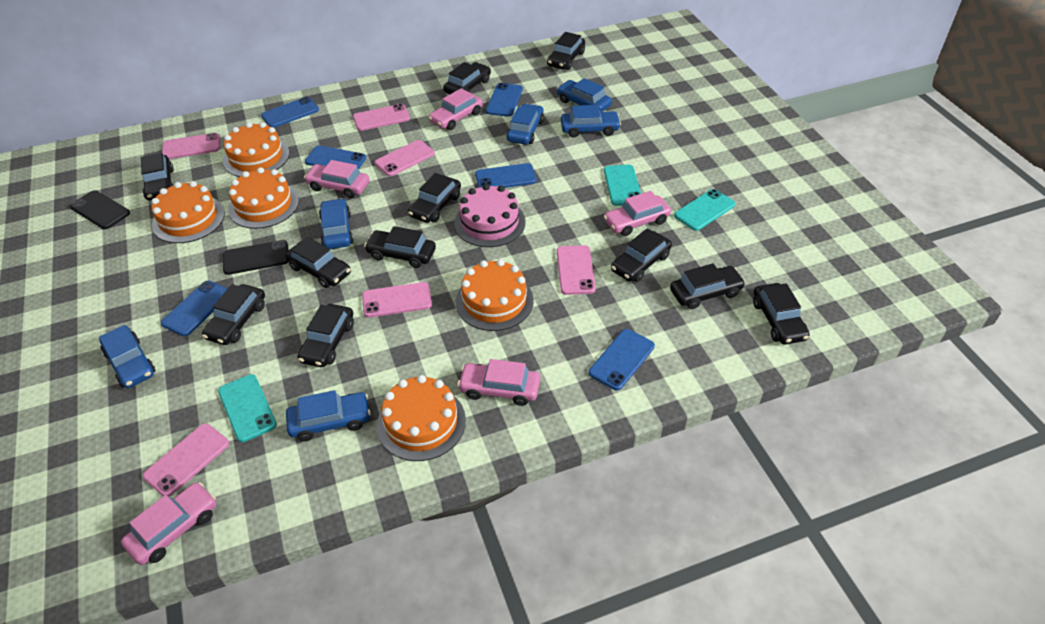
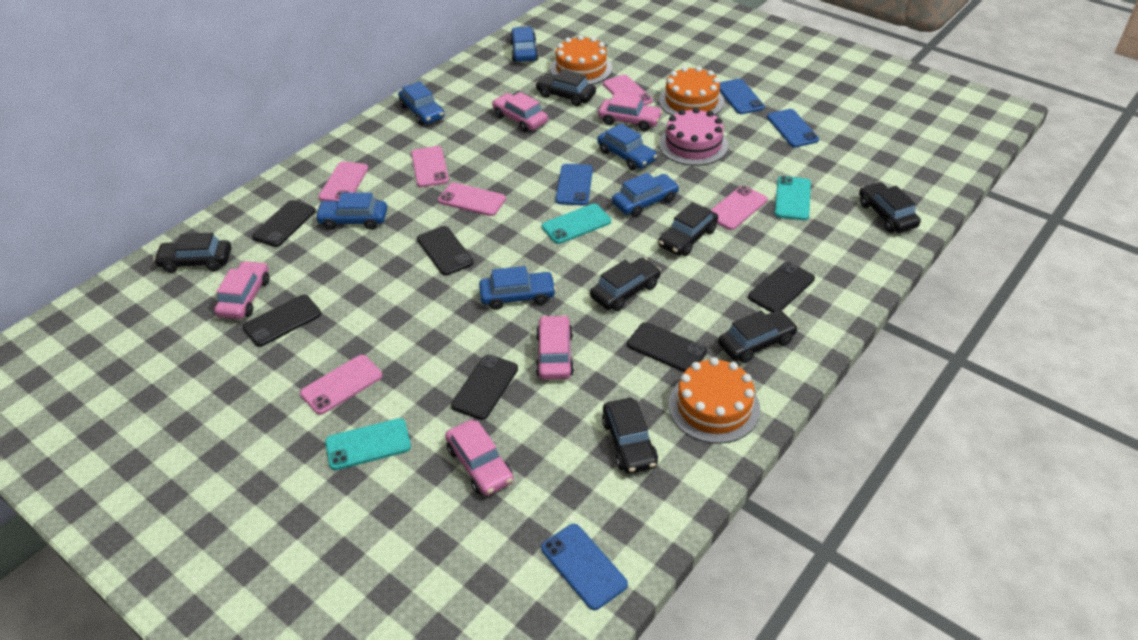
black car: 11 -> 7
black phone: 2 -> 6
blue phone: 6 -> 4
orange cake: 5 -> 3

